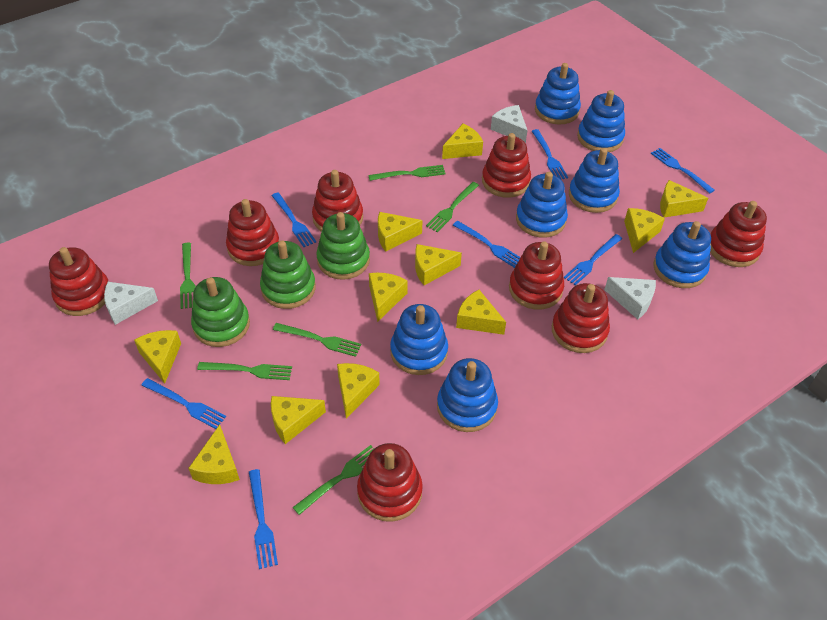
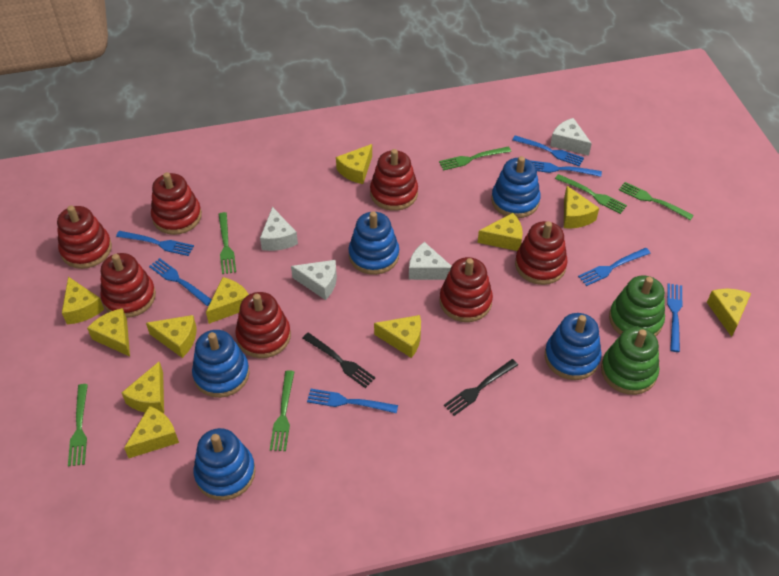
black fork: 0 -> 2
blue stacking toy: 7 -> 5
green stacking toy: 3 -> 2
red stacking toy: 8 -> 7
white cheese: 3 -> 4

